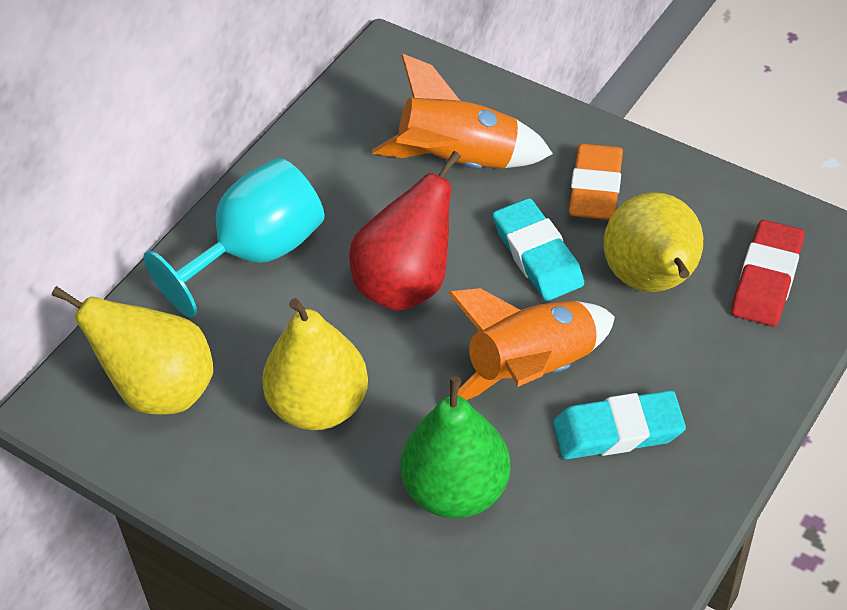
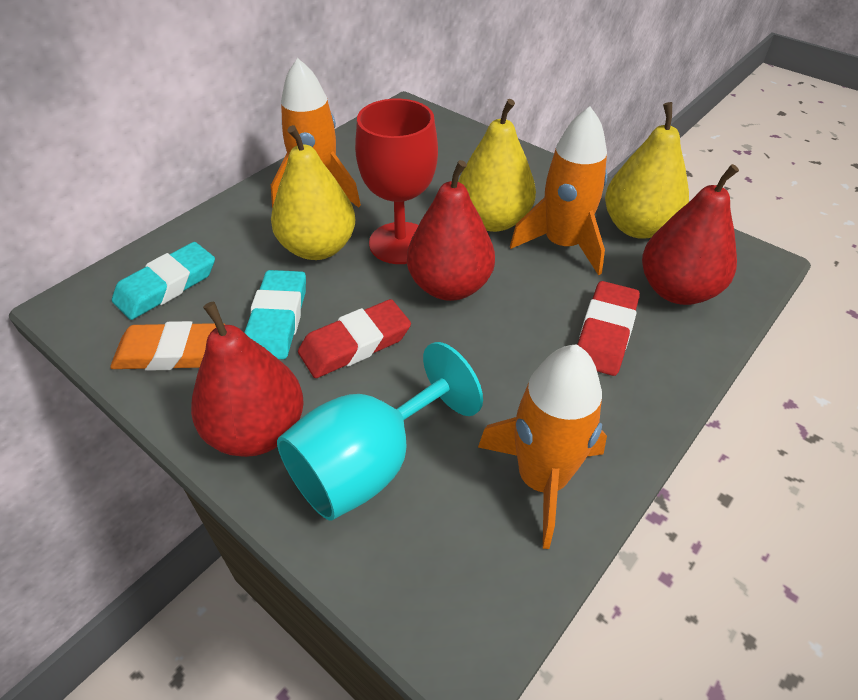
green pear: 1 -> 0
orange rocket: 2 -> 3
red eraser: 1 -> 2
red goblet: 0 -> 1
red pear: 1 -> 3

